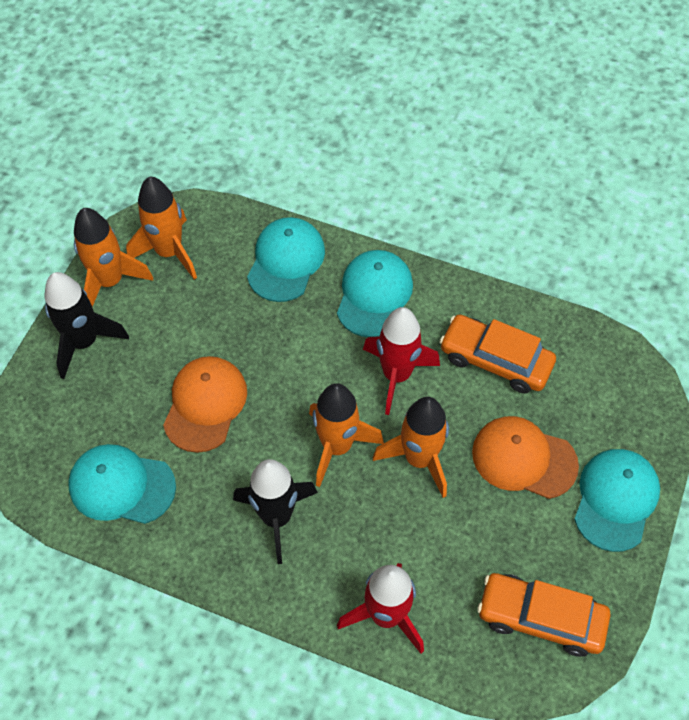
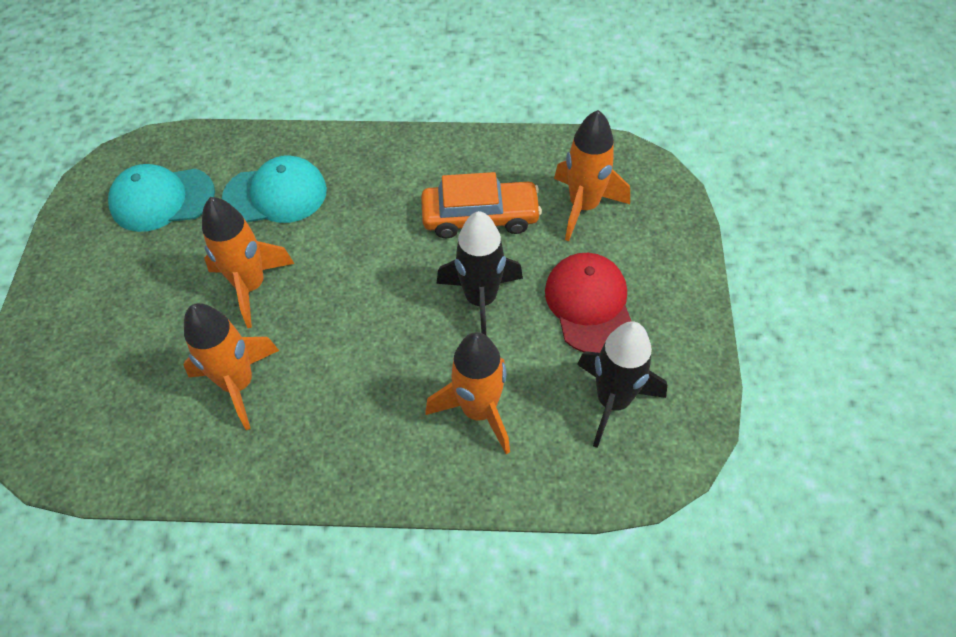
orange cap: 2 -> 0
orange car: 2 -> 1
red cap: 0 -> 1
red rocket: 2 -> 0
turquoise cap: 4 -> 2

